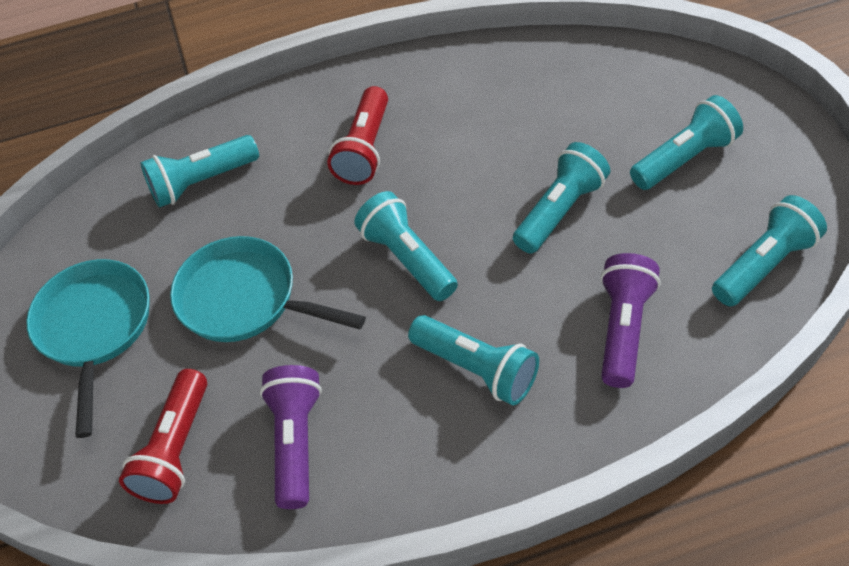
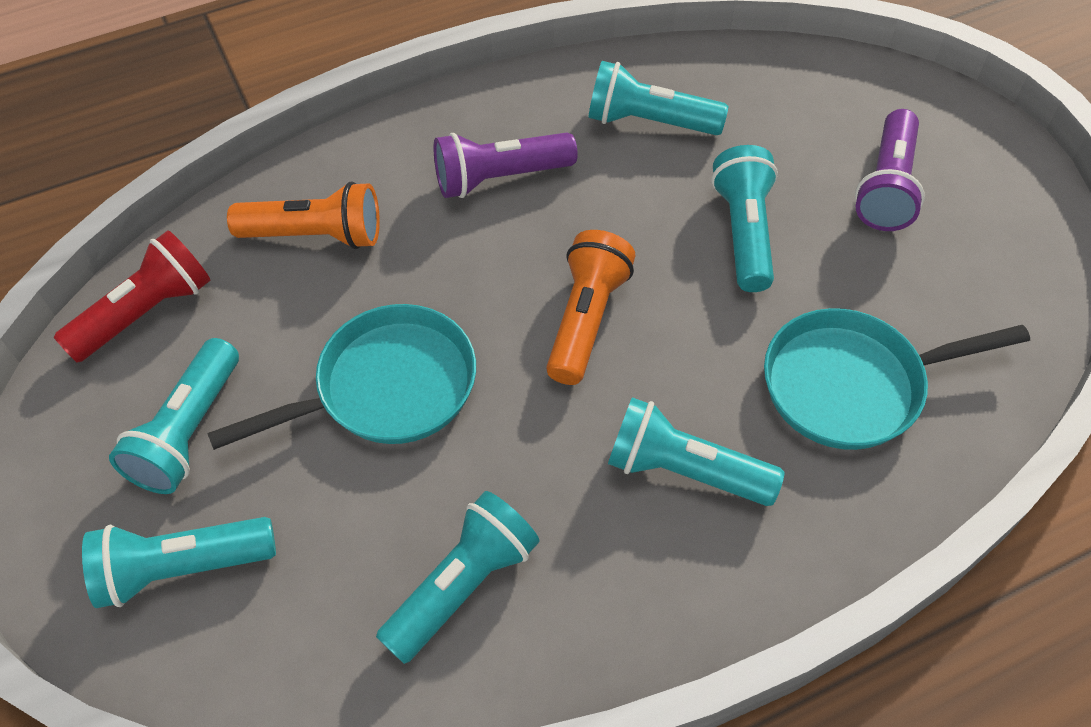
orange flashlight: 0 -> 2
red flashlight: 2 -> 1

